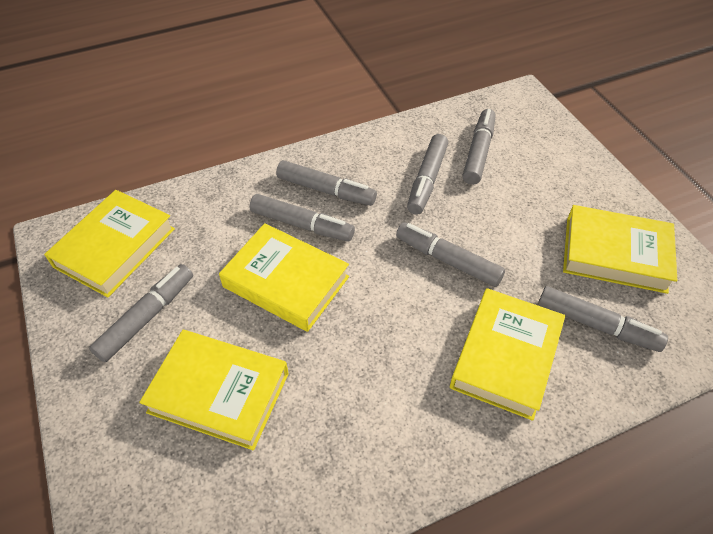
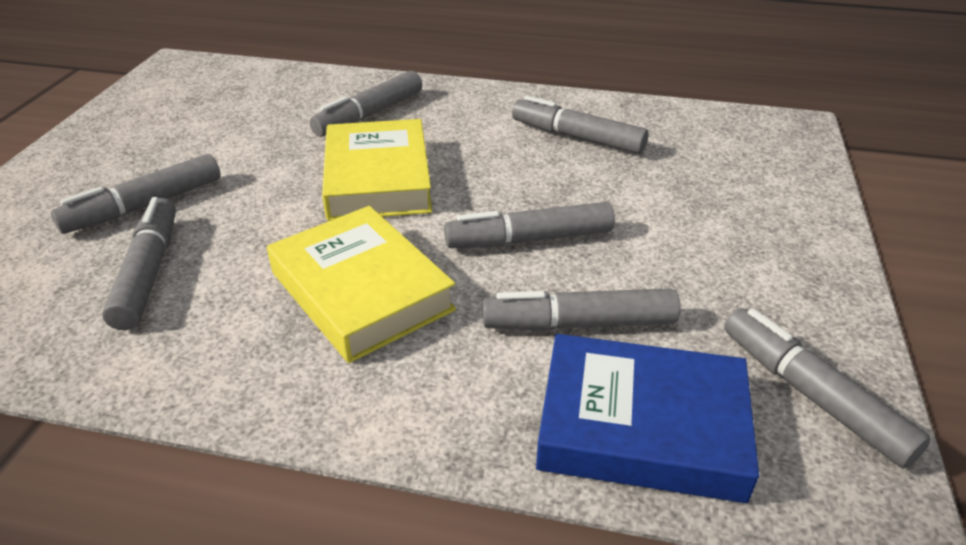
blue book: 0 -> 1
yellow book: 5 -> 2

